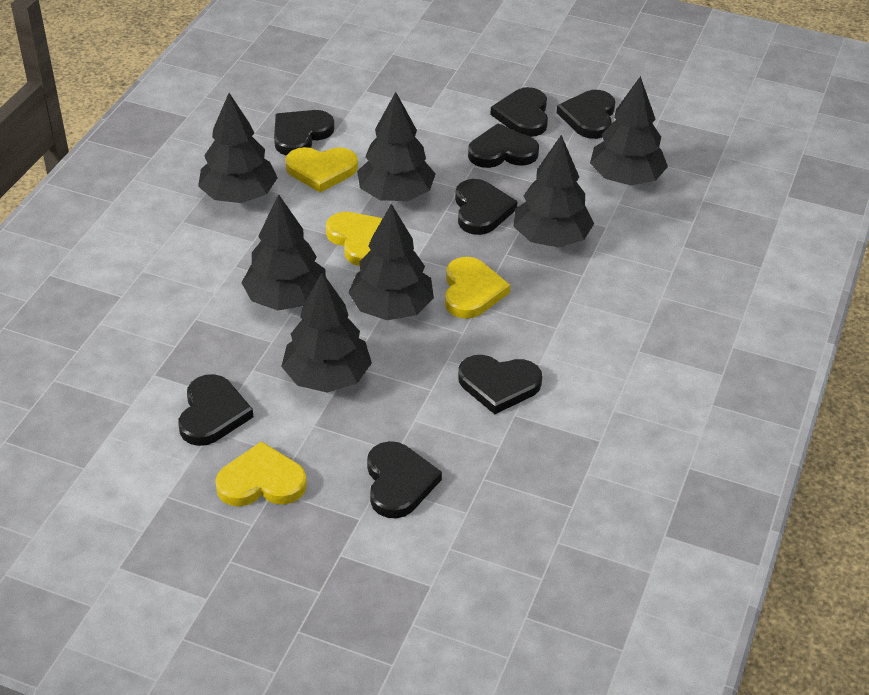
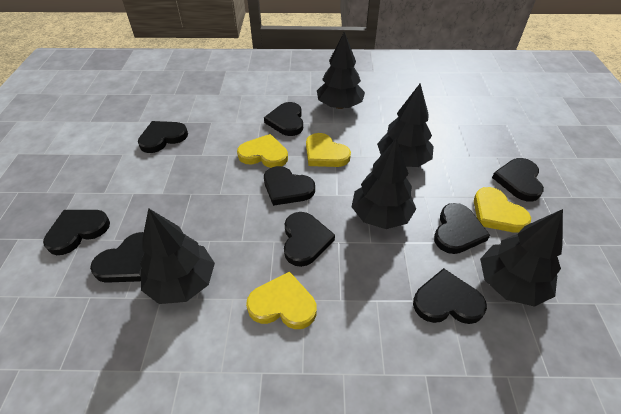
black heart: 8 -> 9
black tree: 7 -> 5

